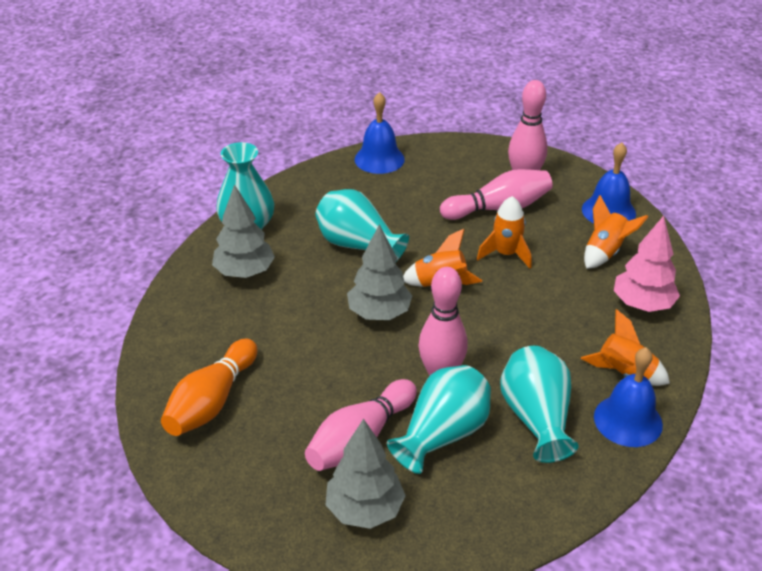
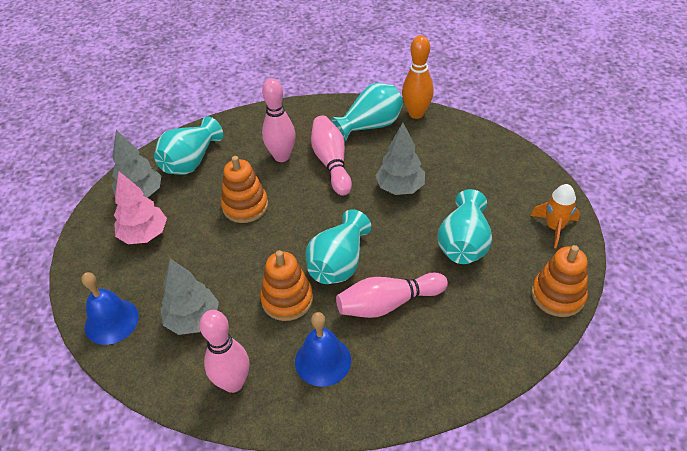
blue bell: 3 -> 2
orange rocket: 4 -> 1
orange stacking toy: 0 -> 3

